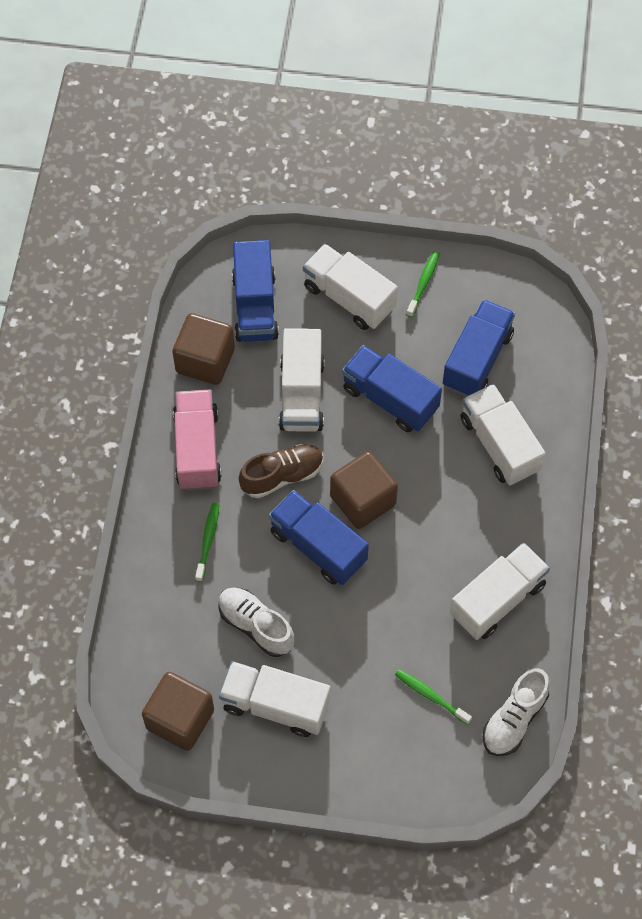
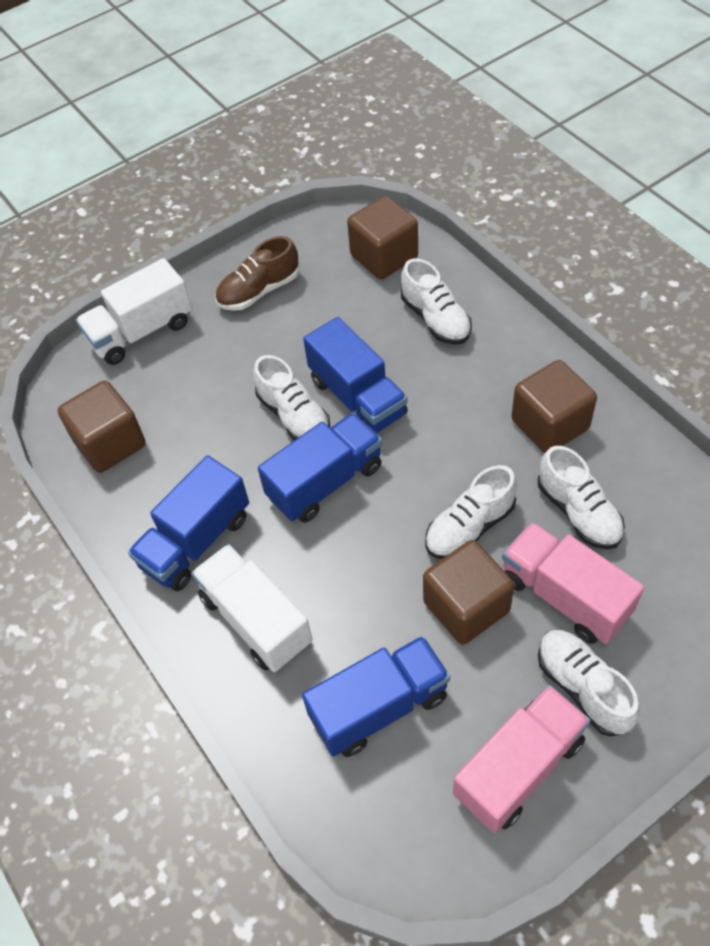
brown cube: 3 -> 4
green toothbrush: 3 -> 0
pink truck: 1 -> 2
white shoe: 2 -> 5
white truck: 5 -> 2

